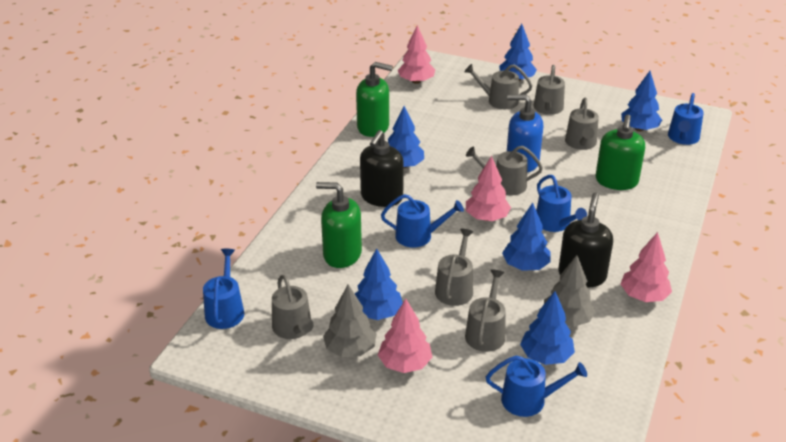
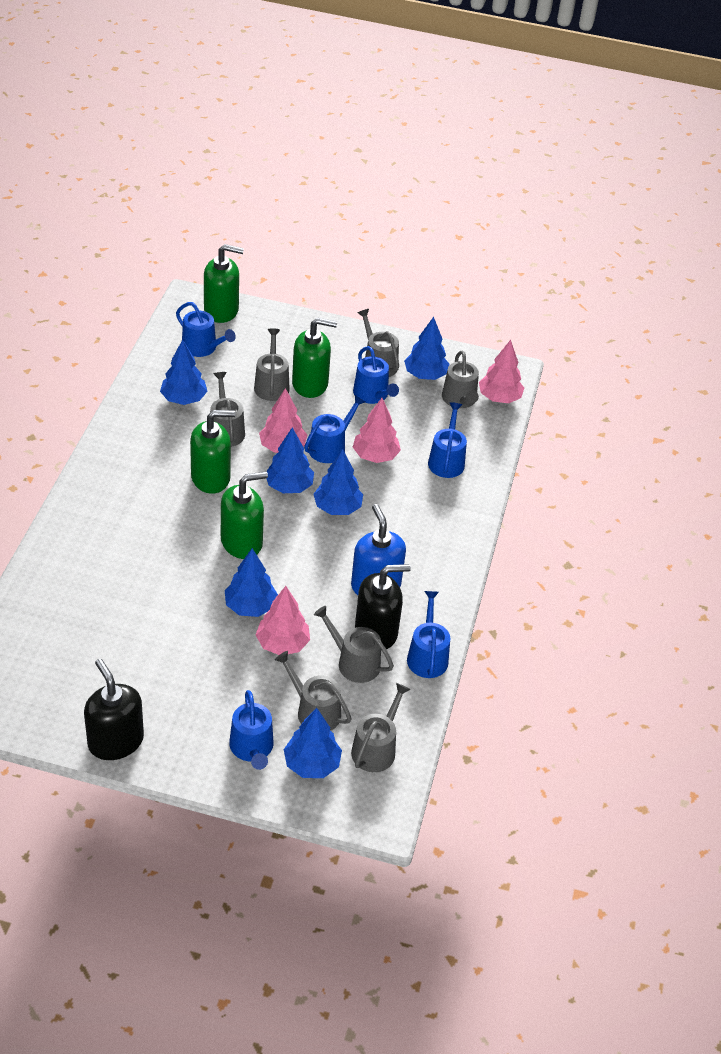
blue watering can: 5 -> 6
green soap dispenser: 3 -> 4
grey tree: 2 -> 0

